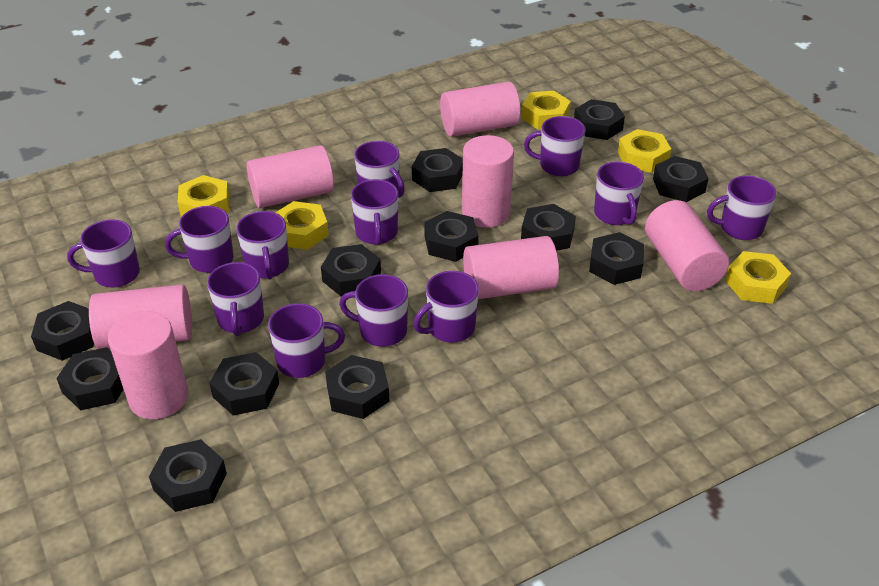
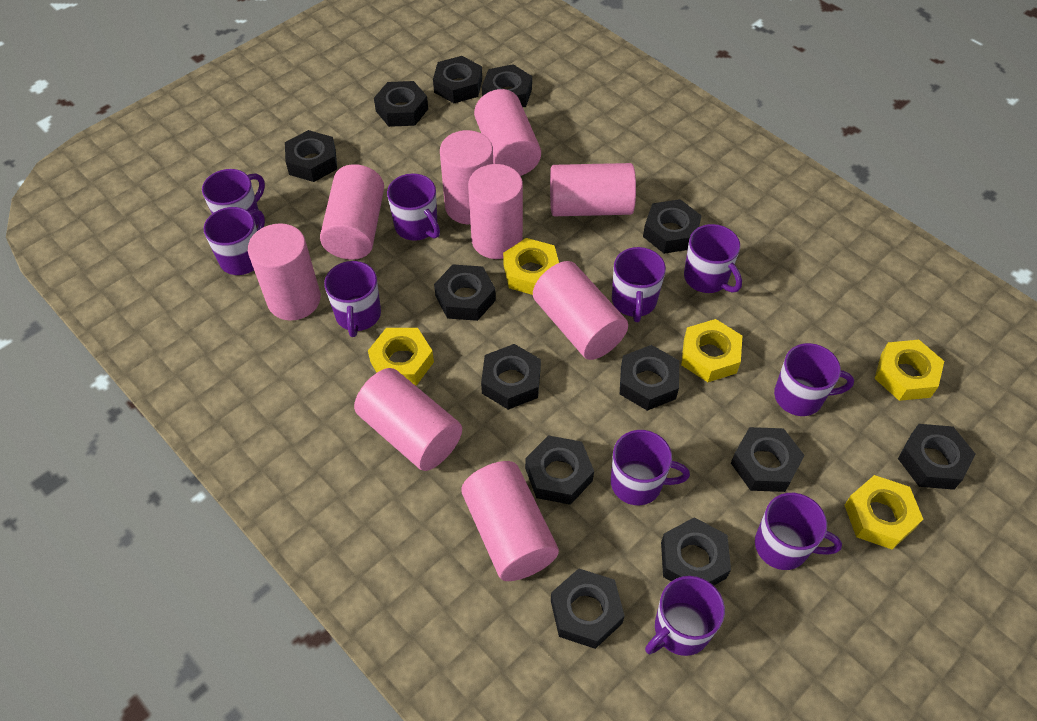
black nut: 12 -> 13
pink cylinder: 7 -> 9
purple mug: 12 -> 10

